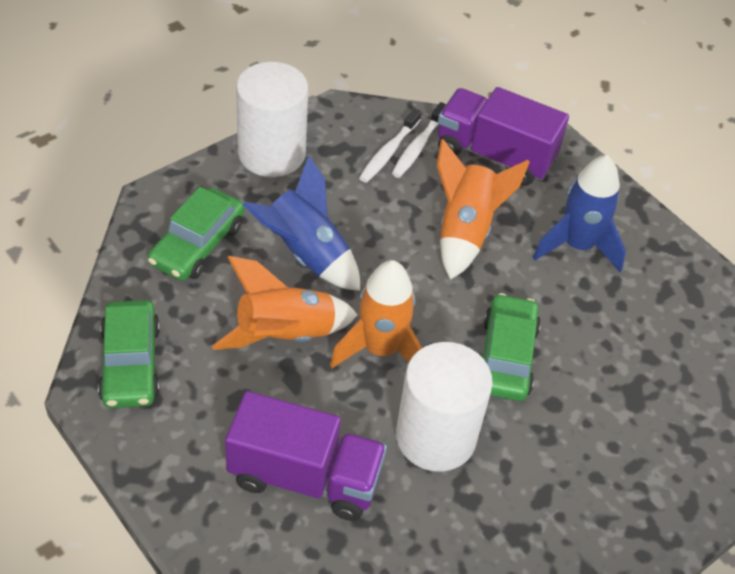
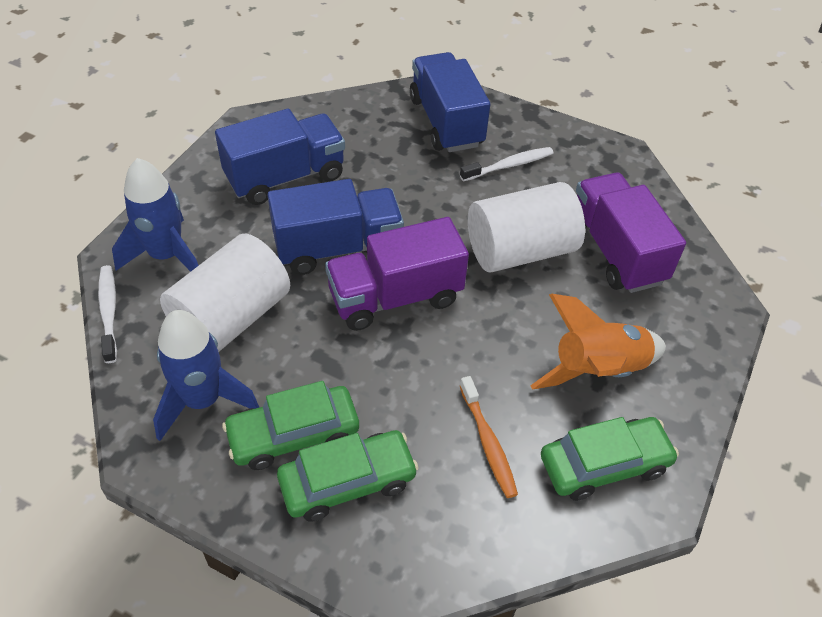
blue truck: 0 -> 3
orange rocket: 3 -> 1
orange toothbrush: 0 -> 1

